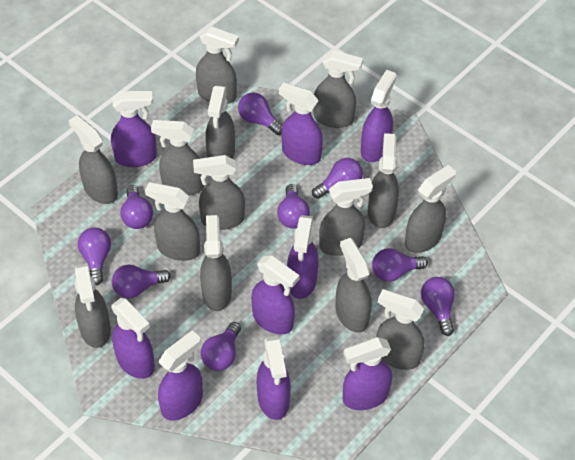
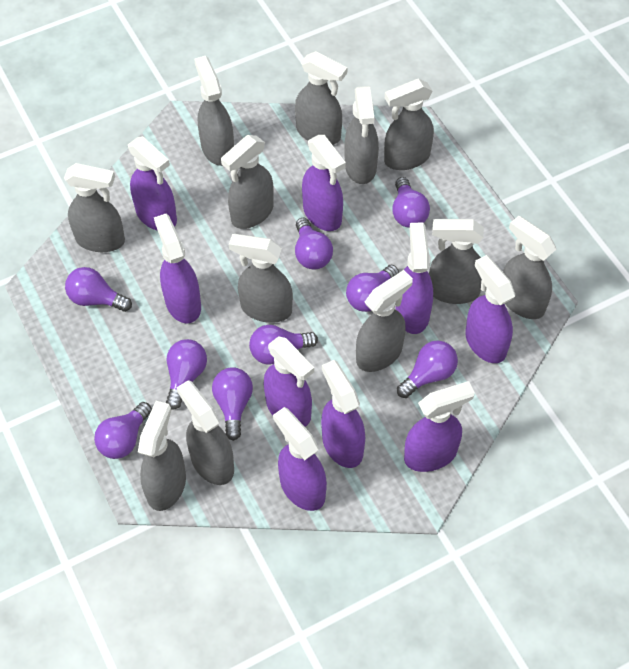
grey spray bottle: 14 -> 12

